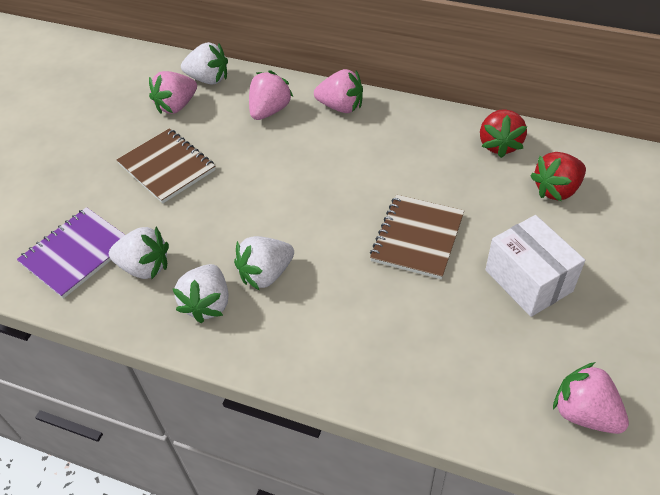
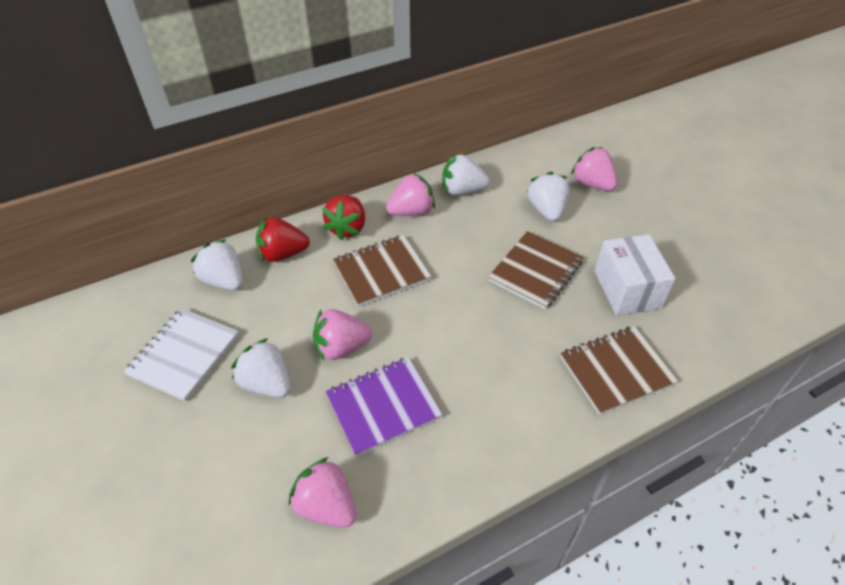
brown notebook: 2 -> 3
white notebook: 0 -> 1

